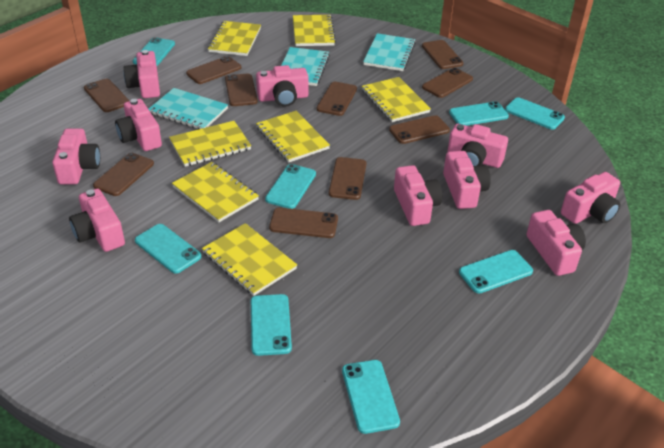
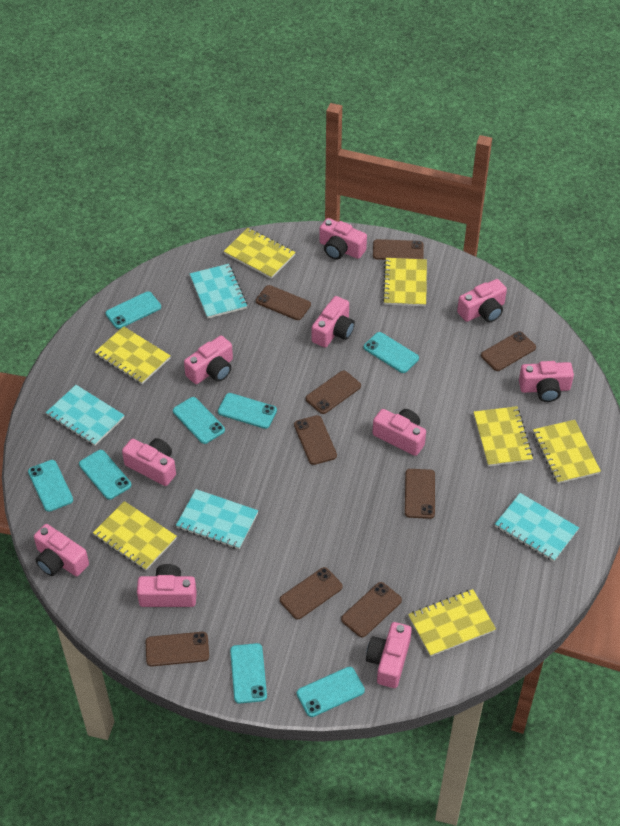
brown phone: 10 -> 9
turquoise notebook: 3 -> 4

